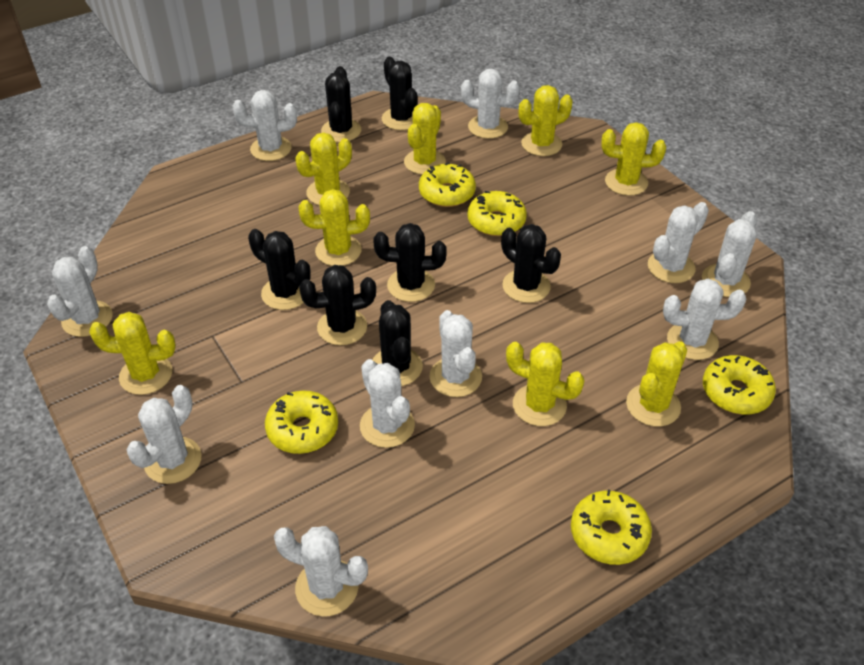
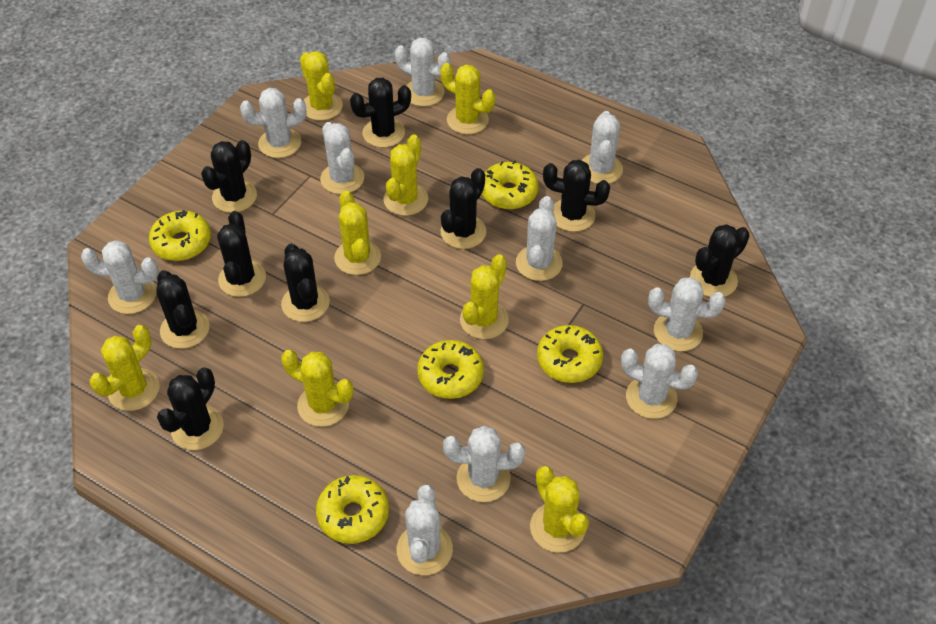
black cactus: 7 -> 9

